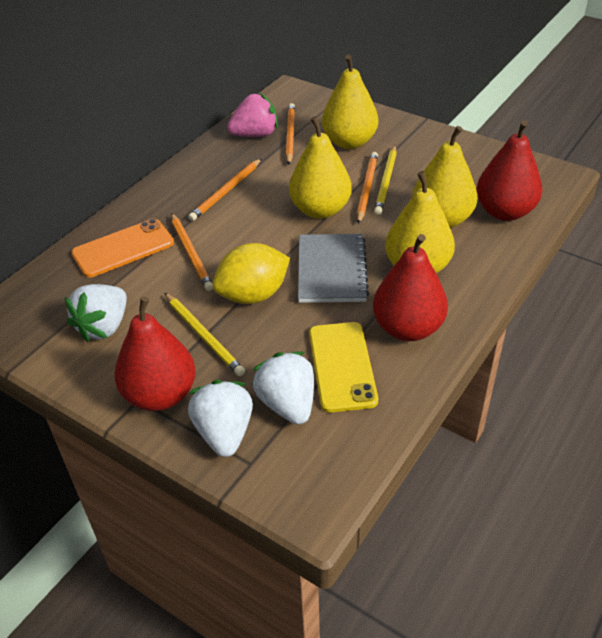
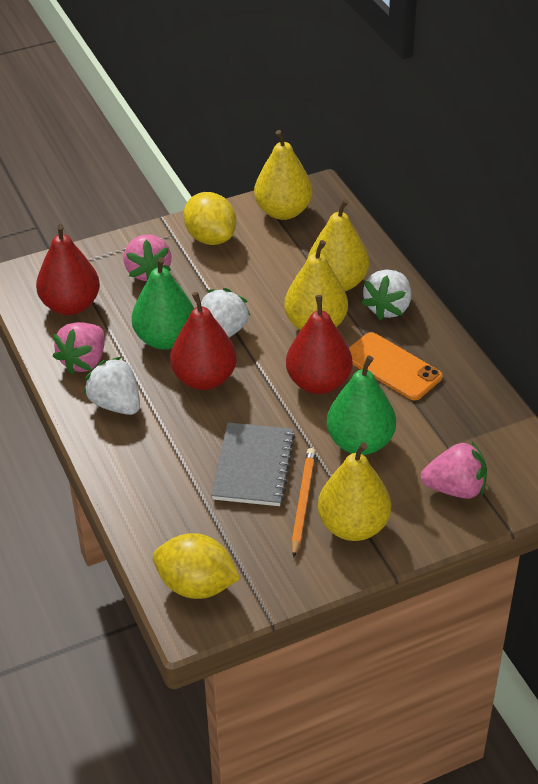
green pear: 0 -> 2
orange pencil: 4 -> 1
pink strawberry: 1 -> 3
yellow lemon: 1 -> 2
yellow pencil: 2 -> 0
yellow phone: 1 -> 0

